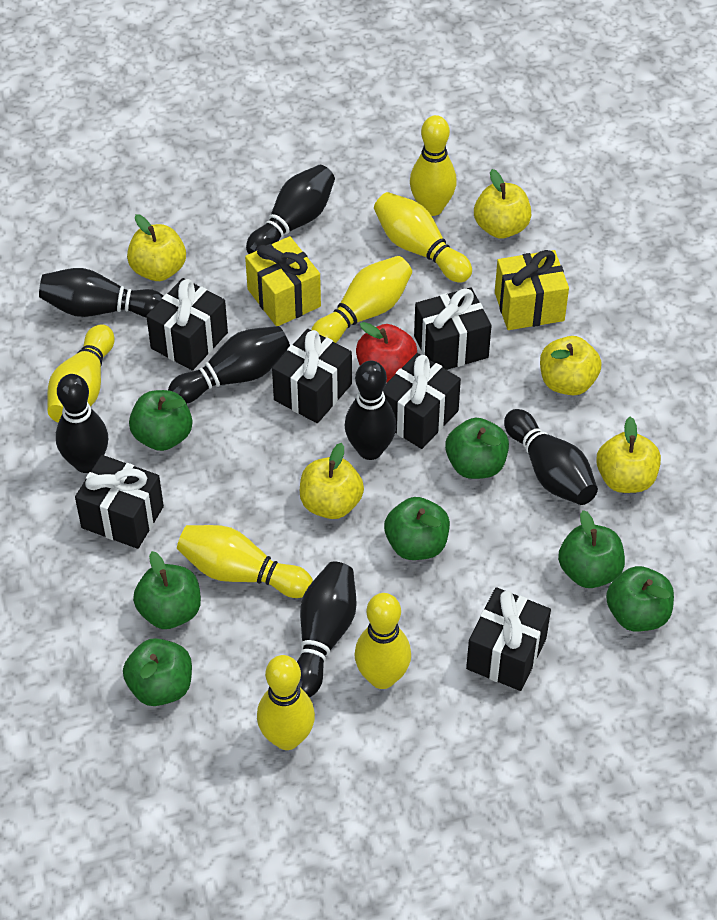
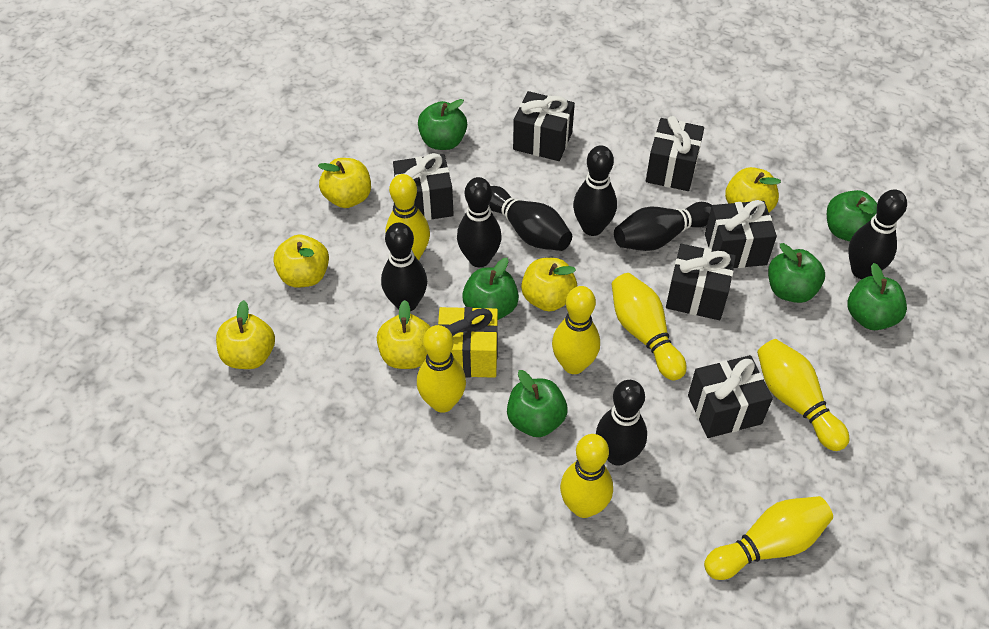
green apple: 7 -> 6
red apple: 1 -> 0
yellow apple: 5 -> 6
yellow gift: 2 -> 1

